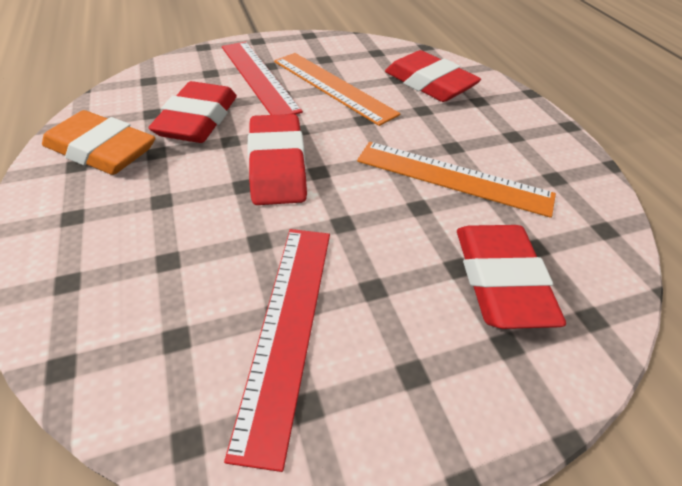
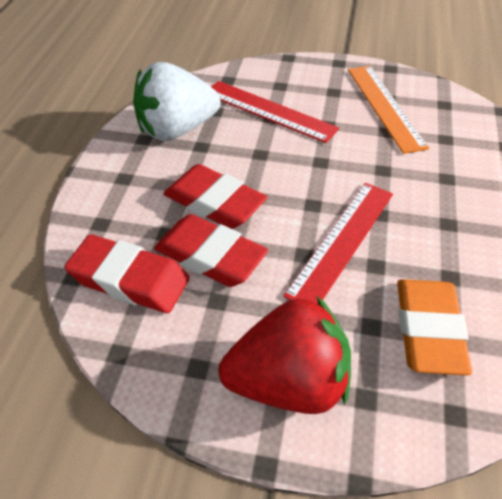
orange ruler: 2 -> 1
red eraser: 4 -> 3
red strawberry: 0 -> 1
white strawberry: 0 -> 1

